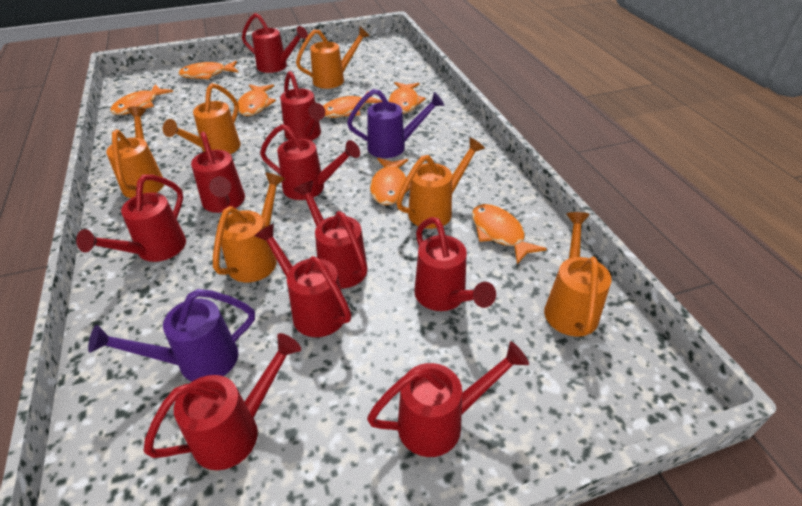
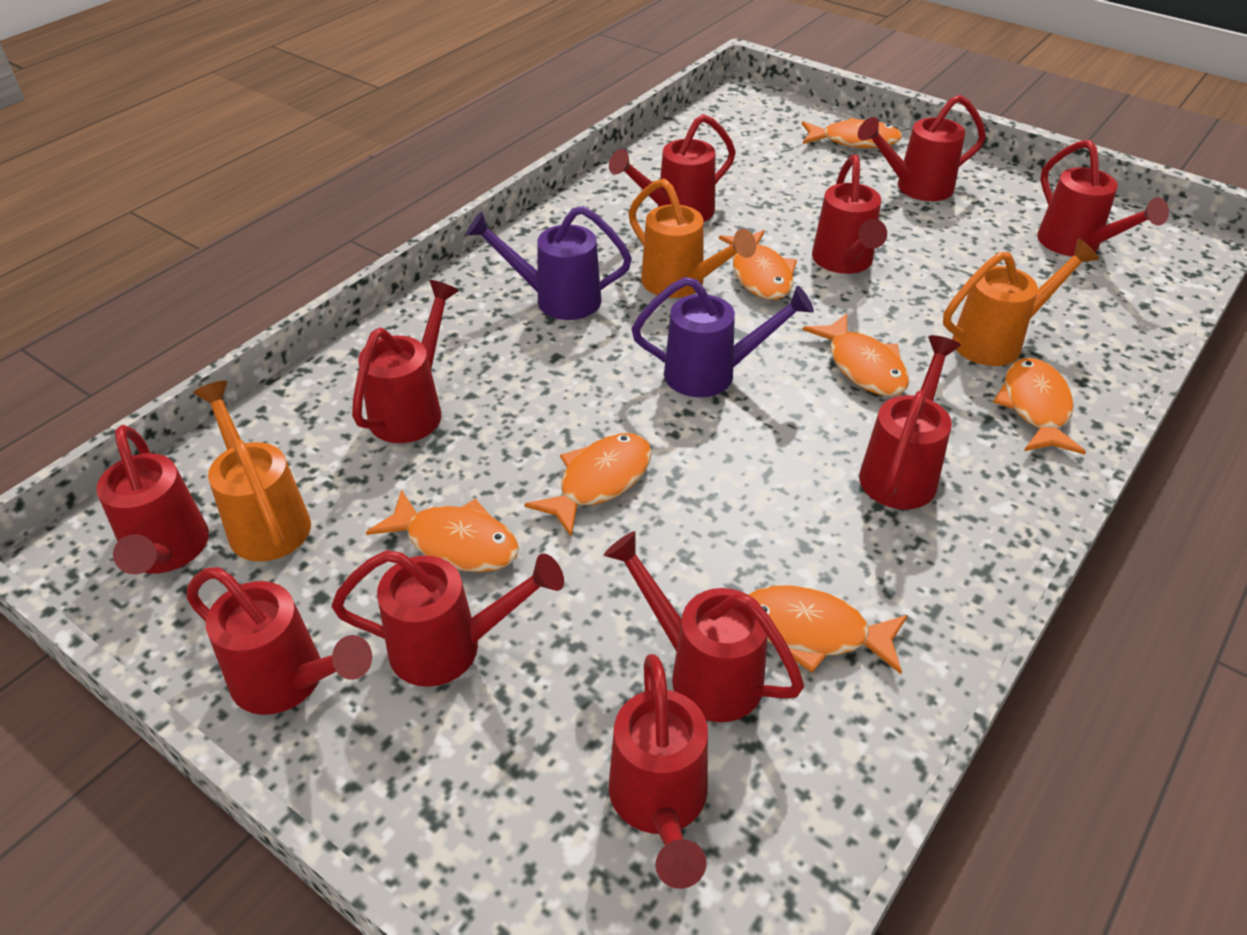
orange watering can: 6 -> 3
red watering can: 10 -> 11

